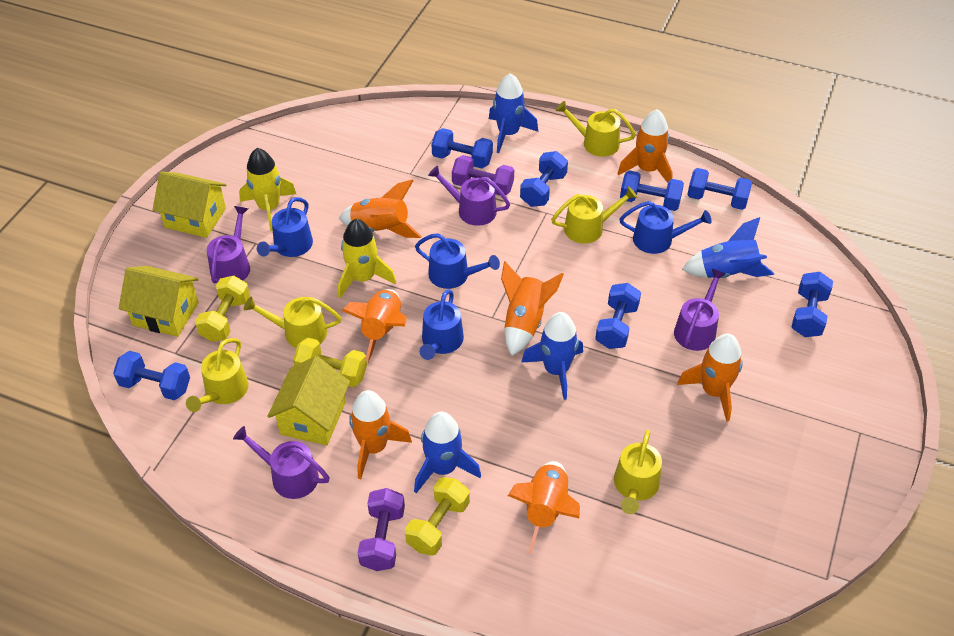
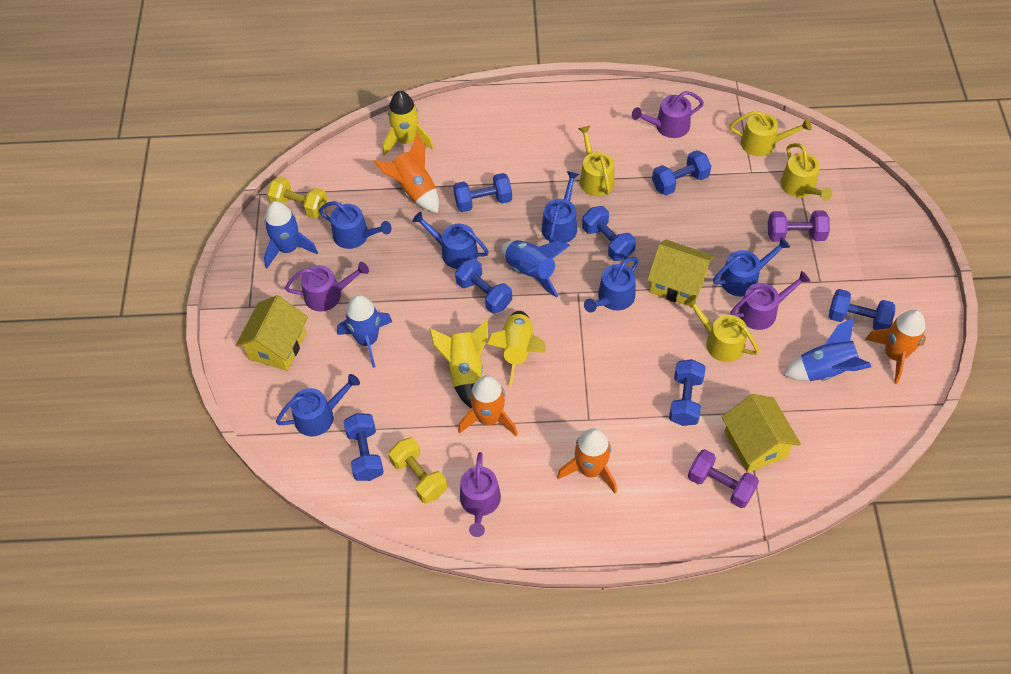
blue watering can: 4 -> 6
orange rocket: 7 -> 4
yellow dumbbell: 3 -> 2
yellow rocket: 2 -> 3
yellow watering can: 5 -> 4

